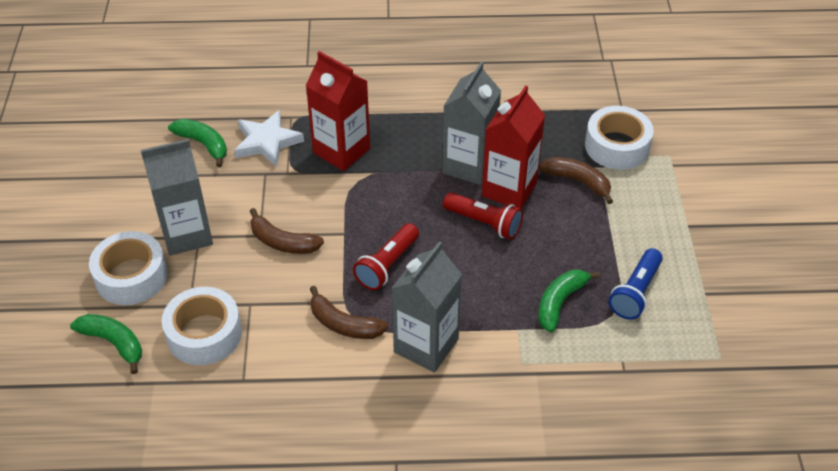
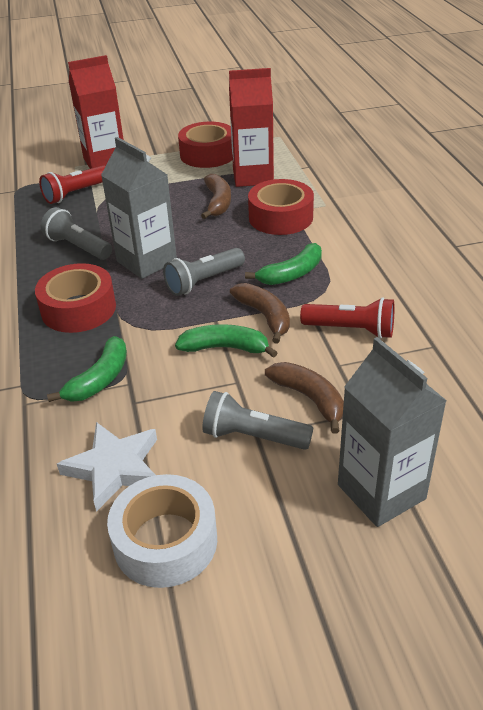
blue flashlight: 1 -> 0
grey carton: 3 -> 2
grey flashlight: 0 -> 3
red tape: 0 -> 3
white tape: 3 -> 1

